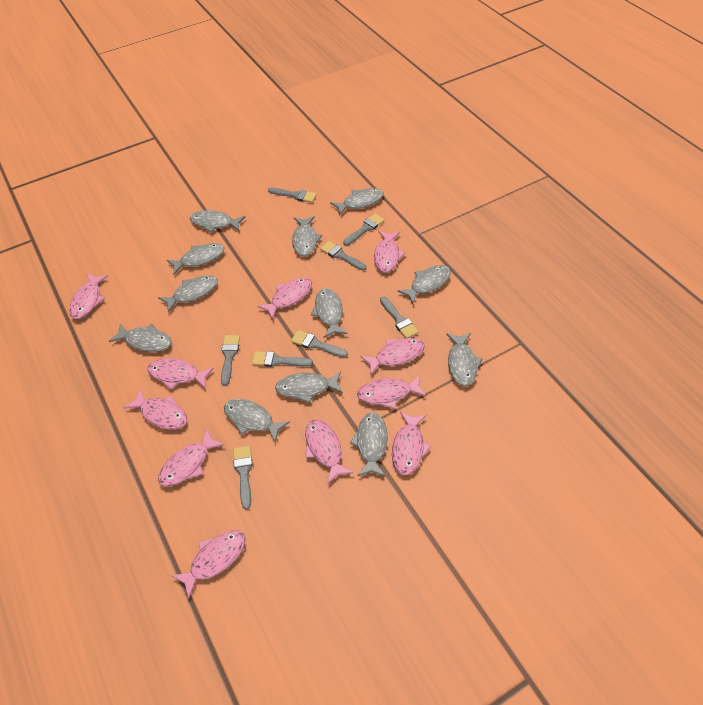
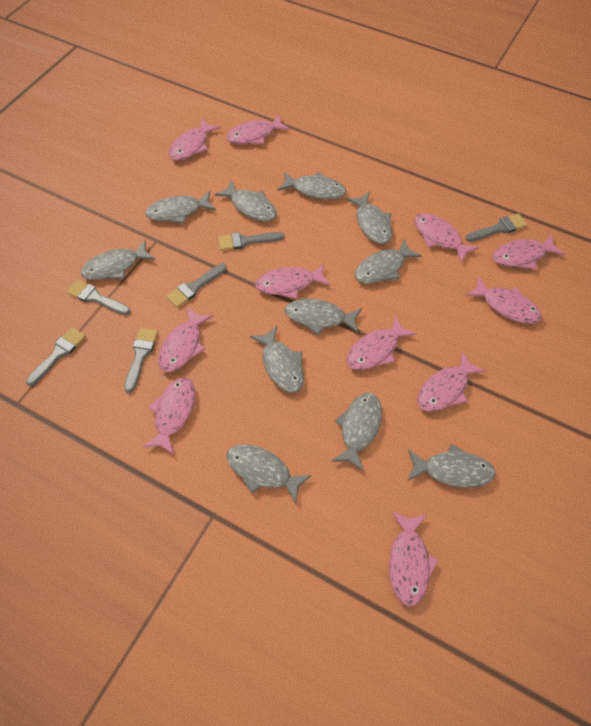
grey brush: 8 -> 6
grey fish: 12 -> 11

